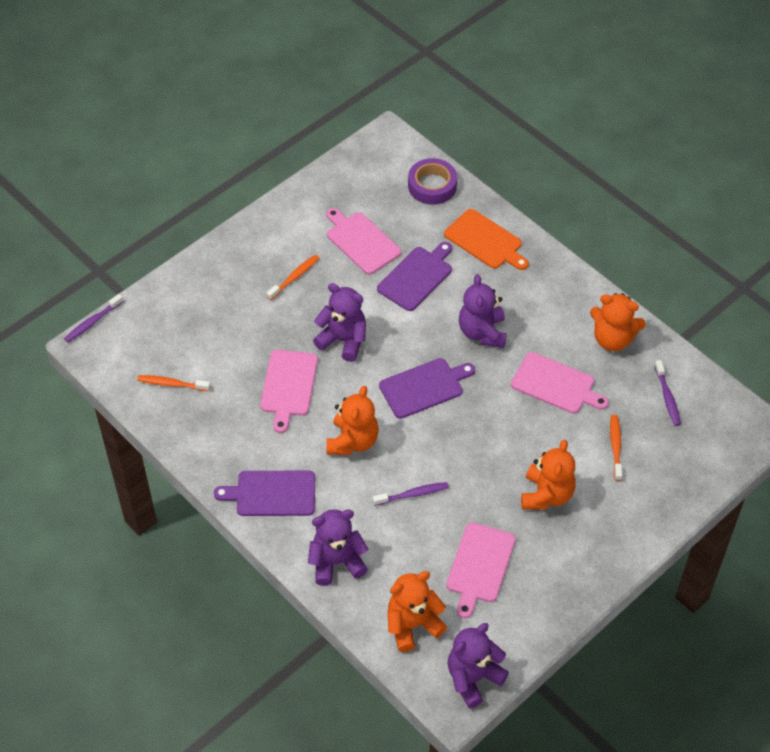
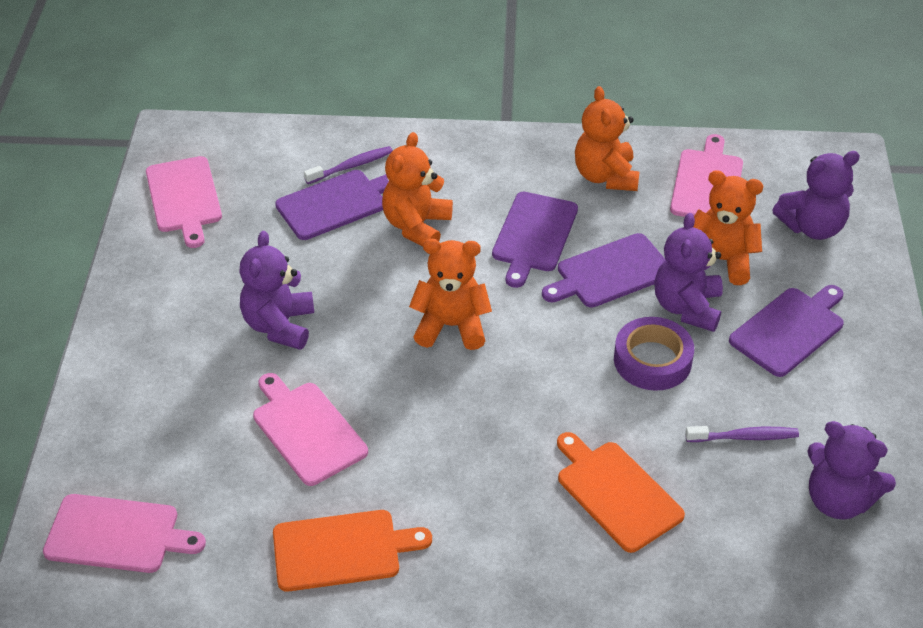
orange cutting board: 1 -> 2
orange toothbrush: 3 -> 0
purple cutting board: 3 -> 4
purple toothbrush: 3 -> 2

